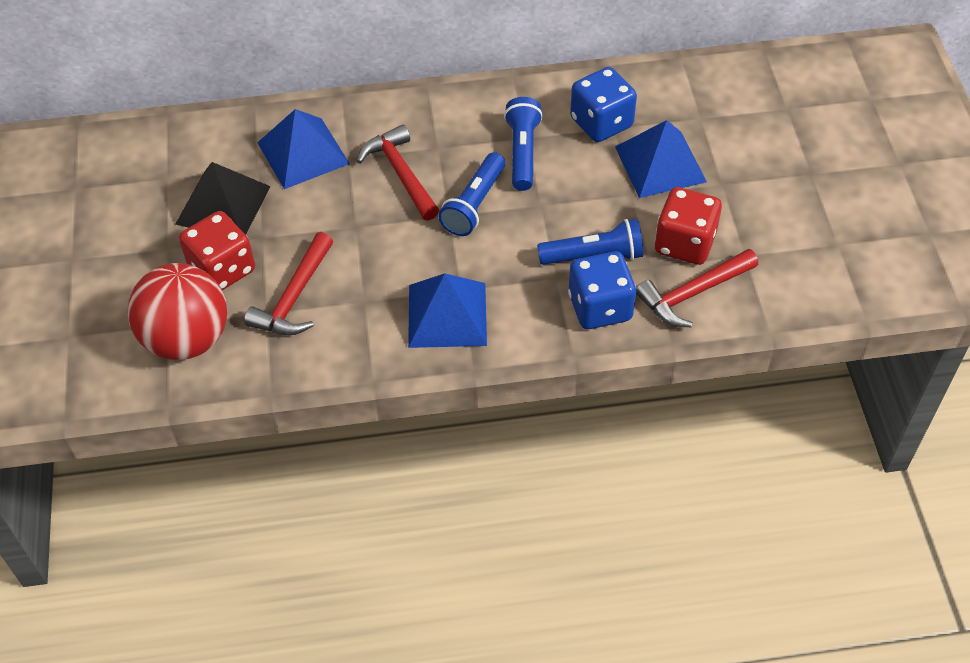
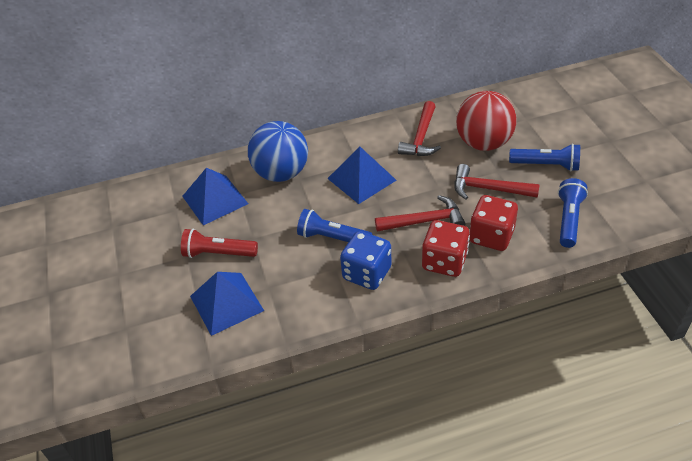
black pyramid: 1 -> 0
blue ball: 0 -> 1
blue dice: 2 -> 1
red flashlight: 0 -> 1

